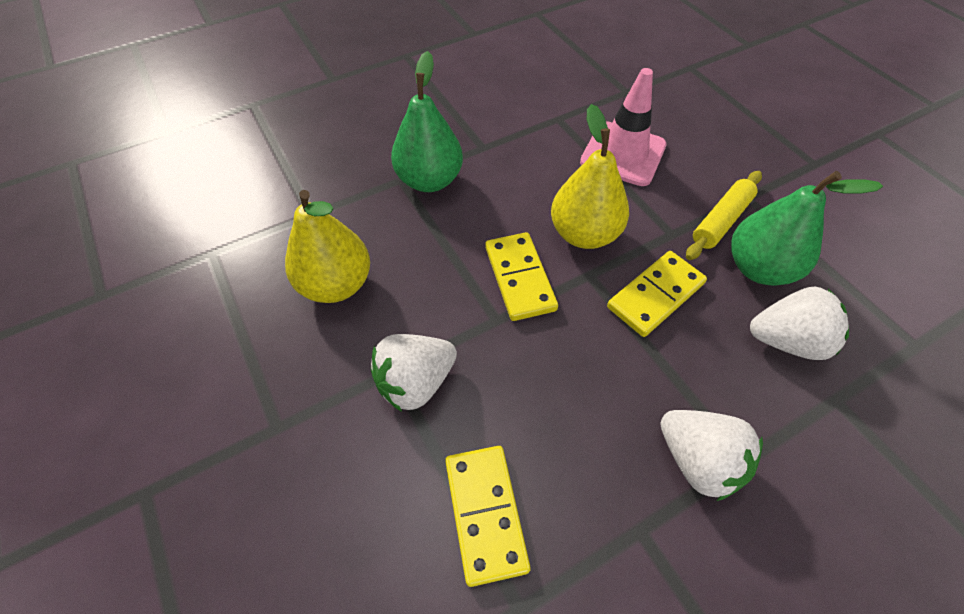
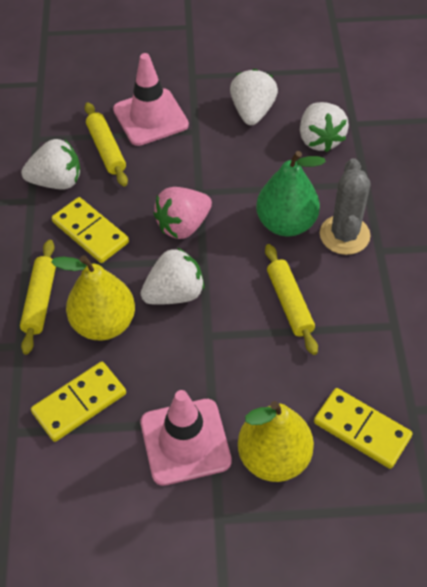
green pear: 2 -> 1
grey cactus: 0 -> 1
pink strawberry: 0 -> 1
pink traffic cone: 1 -> 2
white strawberry: 3 -> 4
yellow rolling pin: 1 -> 3

